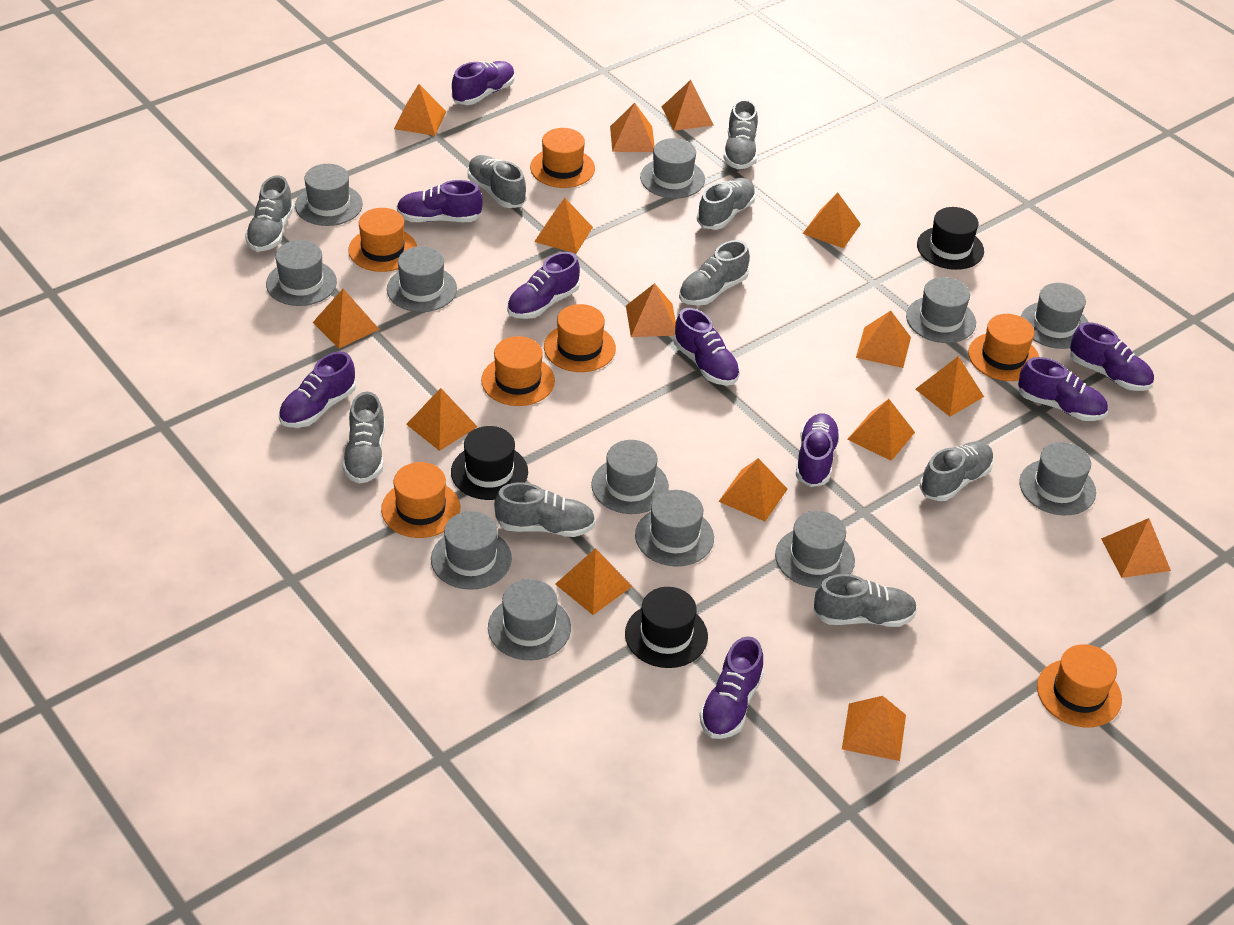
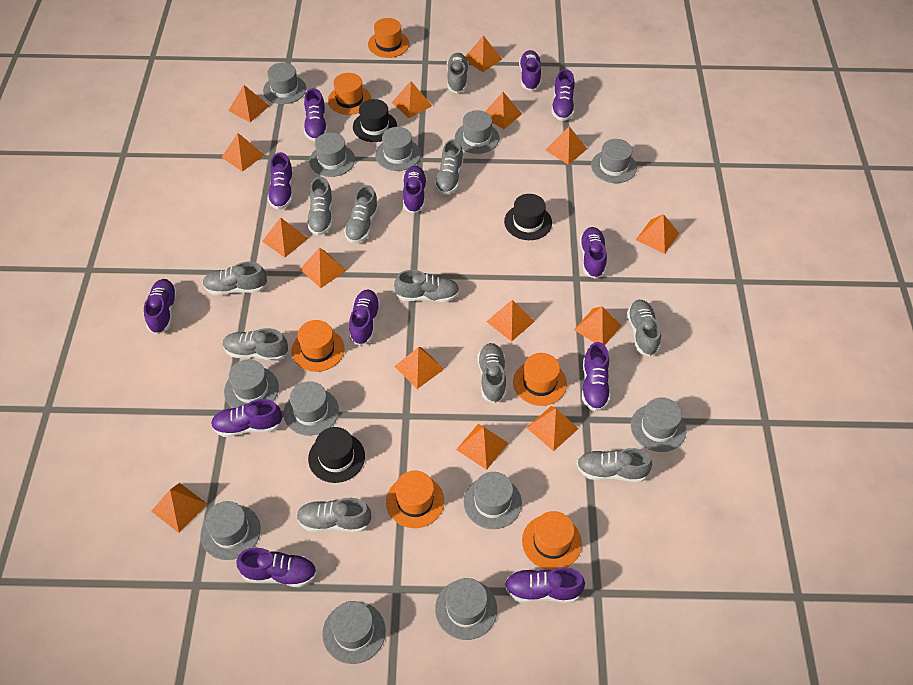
grey shoe: 9 -> 11
orange hat: 7 -> 6
purple shoe: 9 -> 12

